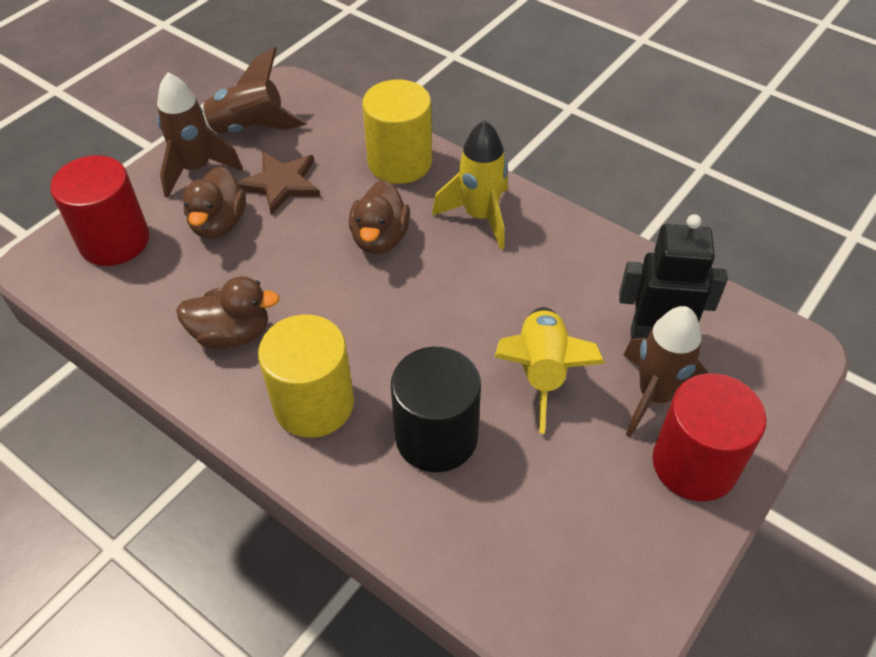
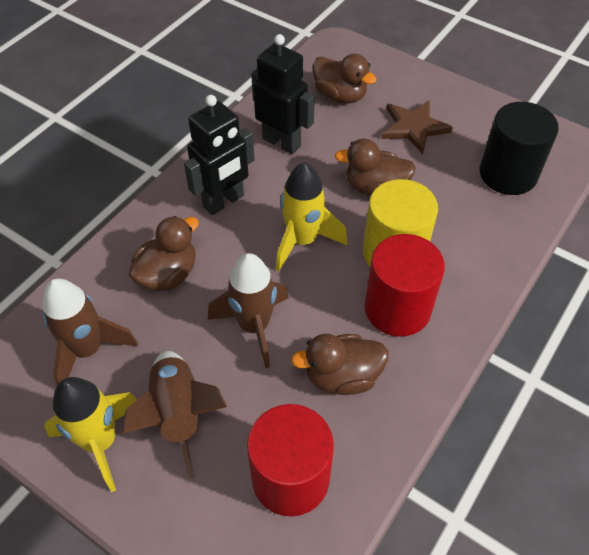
black robot: 1 -> 2
brown duck: 3 -> 4
yellow cylinder: 2 -> 1

